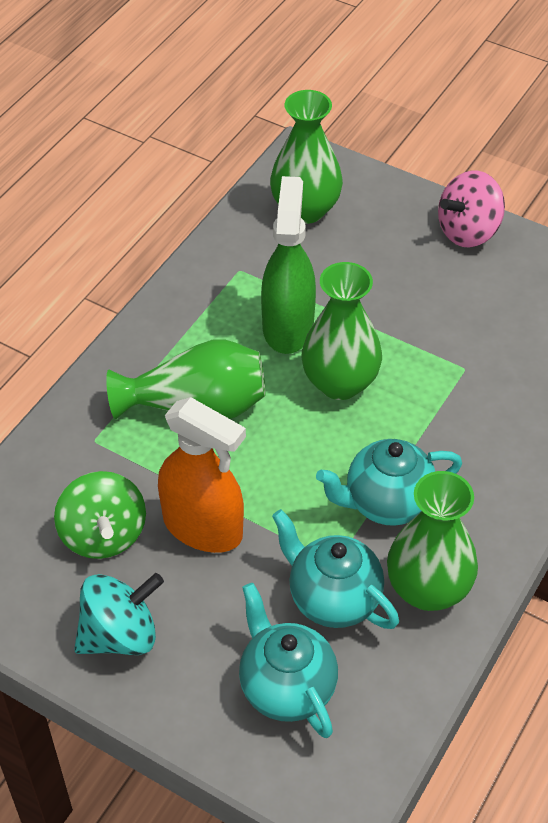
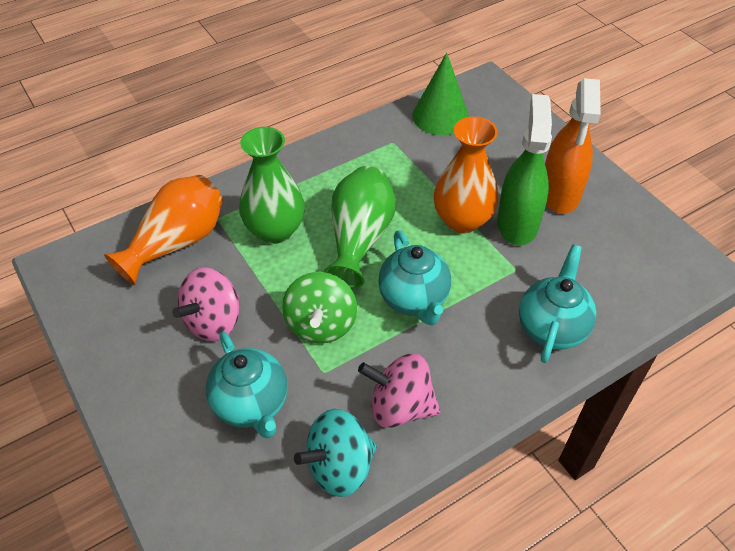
green cone: 0 -> 1
green vase: 4 -> 2
orange vase: 0 -> 2
pink spinning top: 1 -> 2

